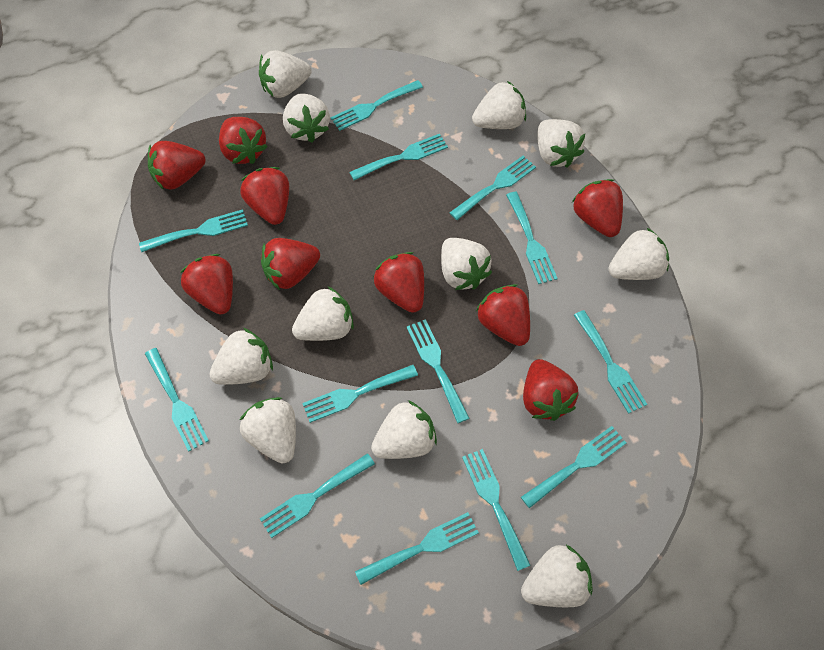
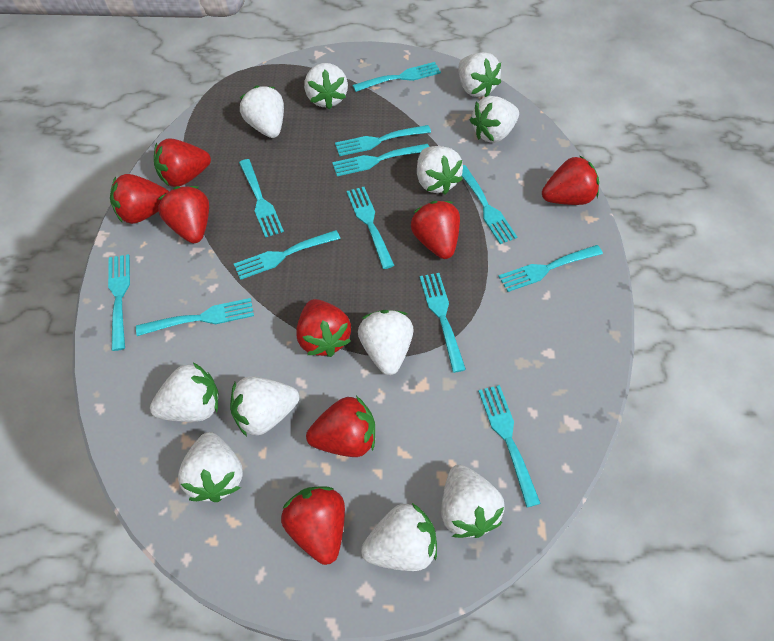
red strawberry: 9 -> 8
turquoise fork: 13 -> 12

